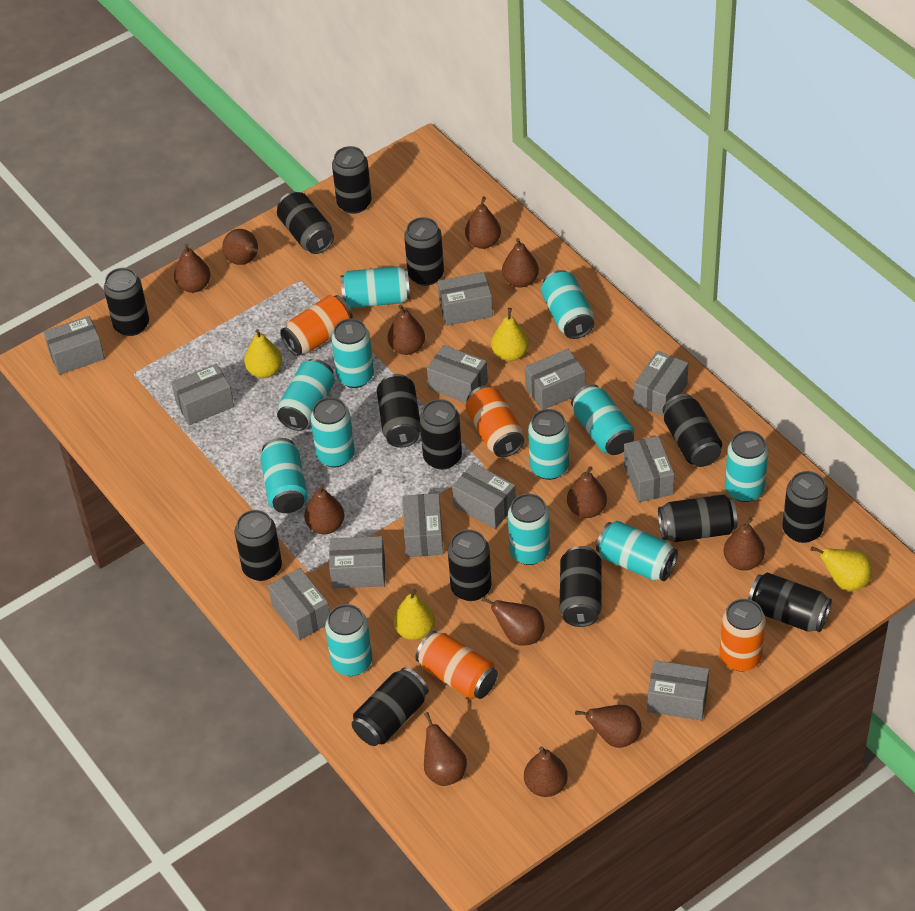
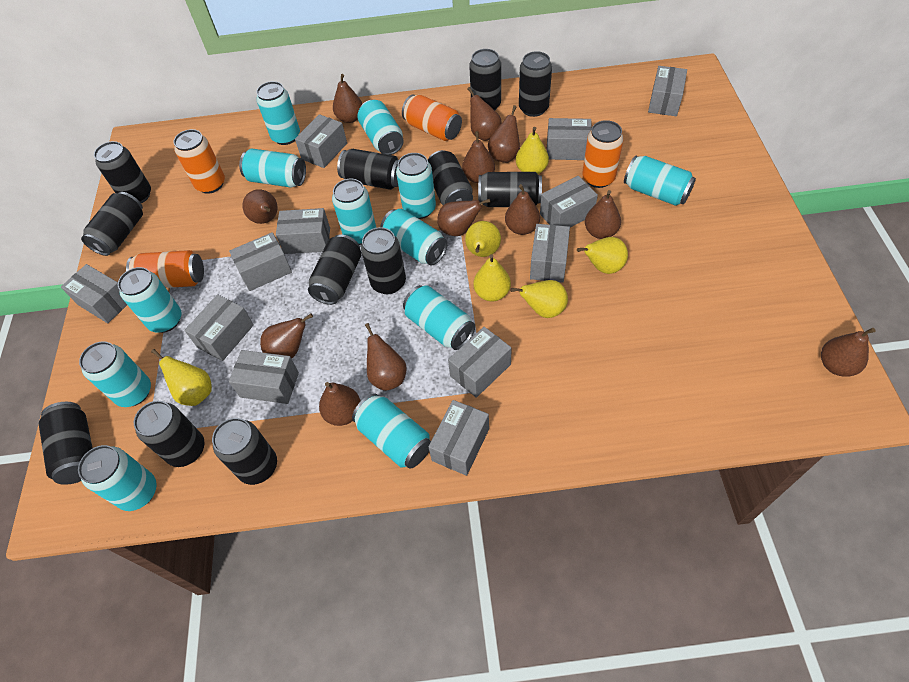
black can: 14 -> 12
yellow pear: 4 -> 6

